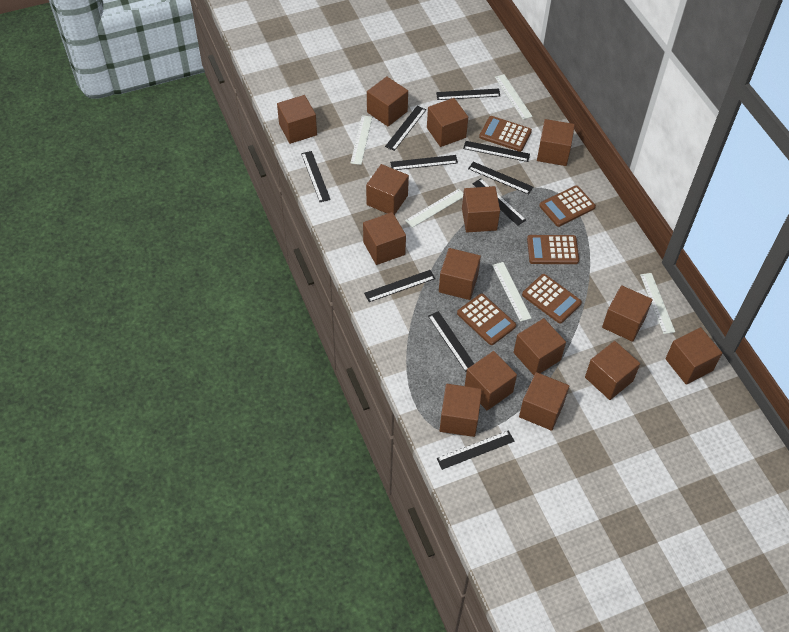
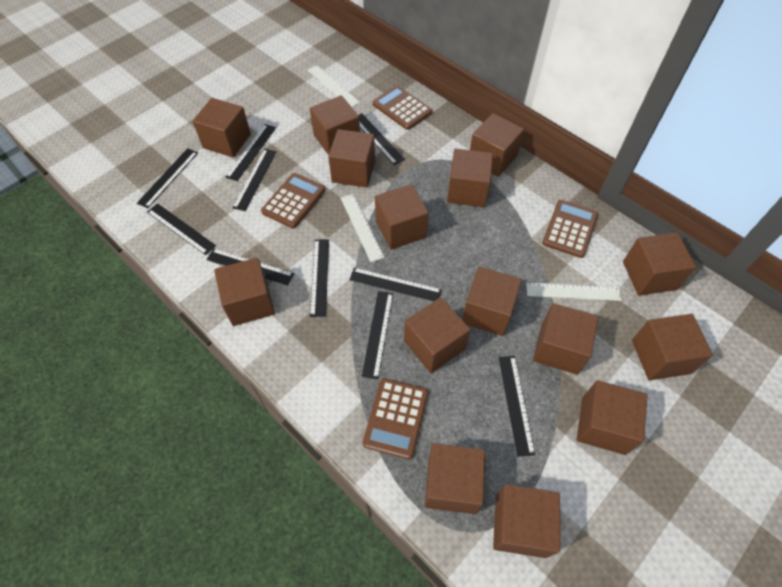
brown calculator: 5 -> 4
white ruler: 5 -> 3

